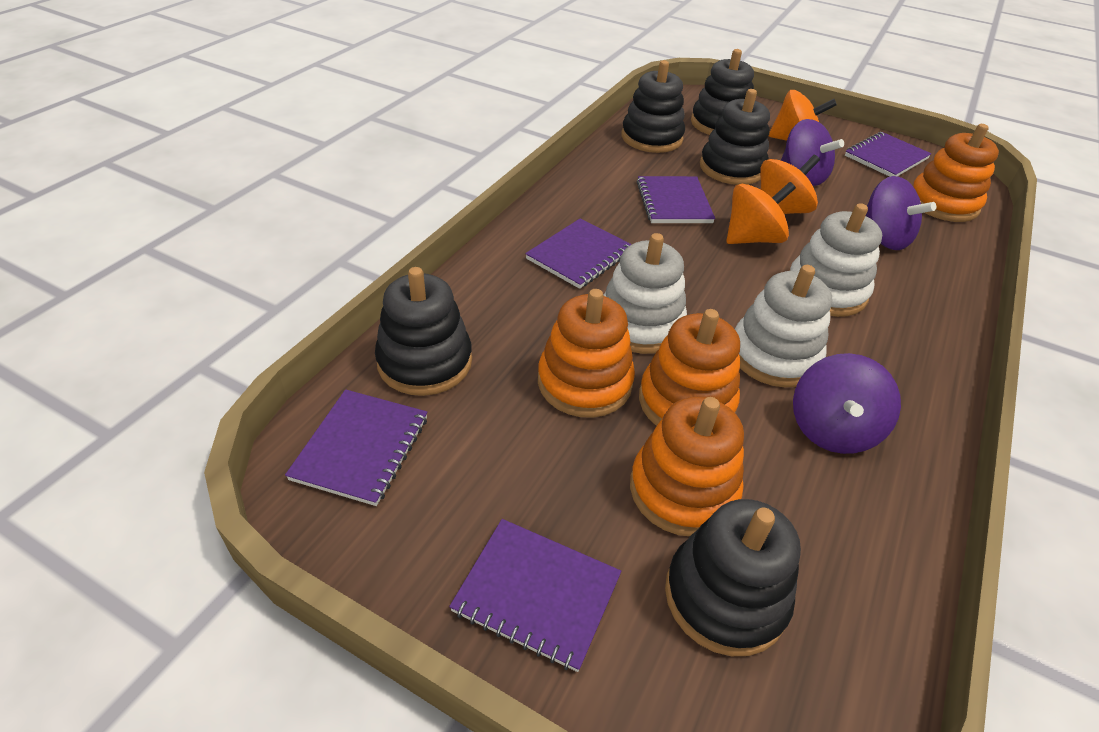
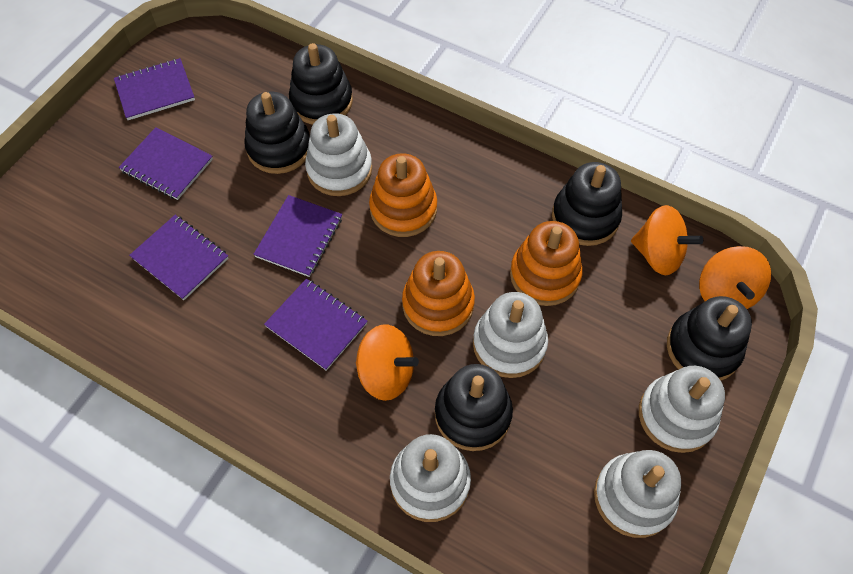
orange stacking toy: 4 -> 3
purple spinning top: 3 -> 0
white stacking toy: 3 -> 5

